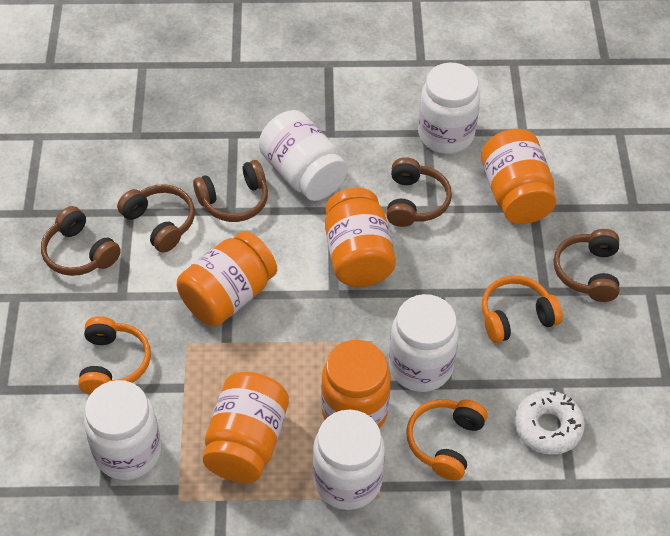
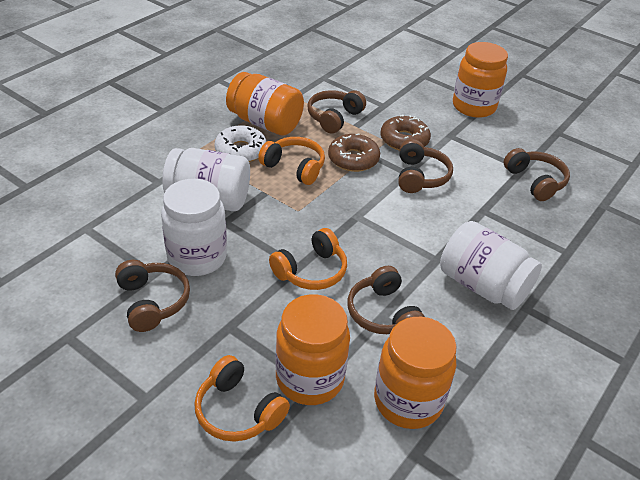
brown donut: 0 -> 2
orange jar: 5 -> 4
white jar: 5 -> 3

